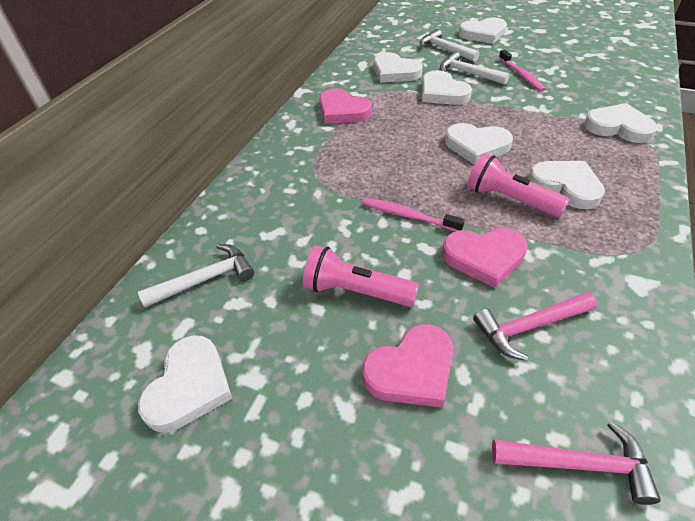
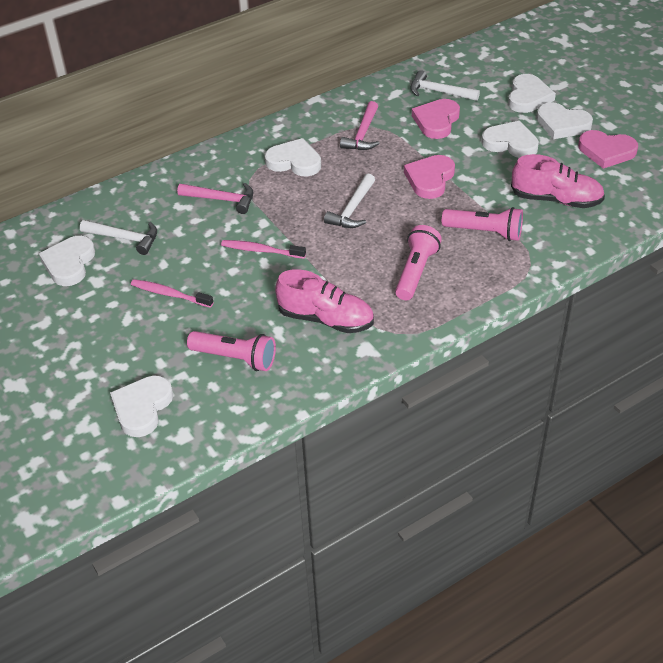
pink flashlight: 2 -> 3
pink shoe: 0 -> 2
white heart: 7 -> 6

